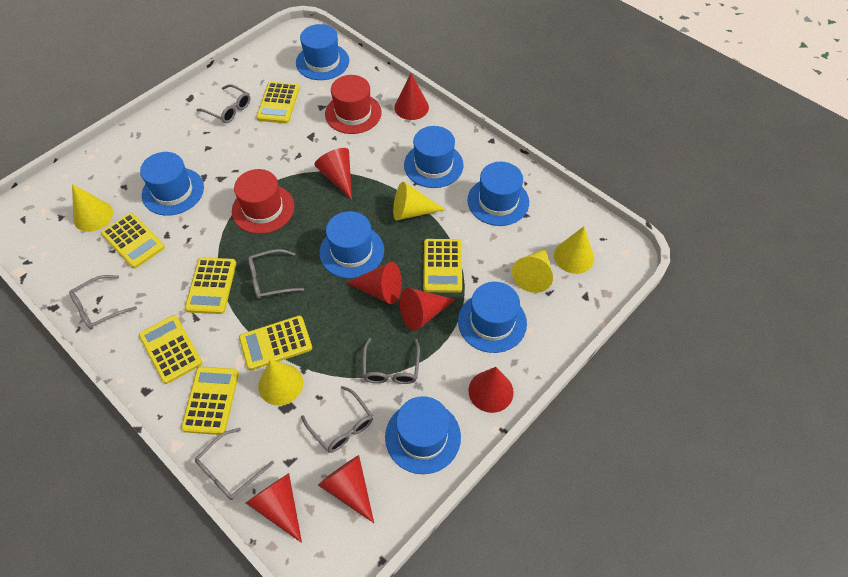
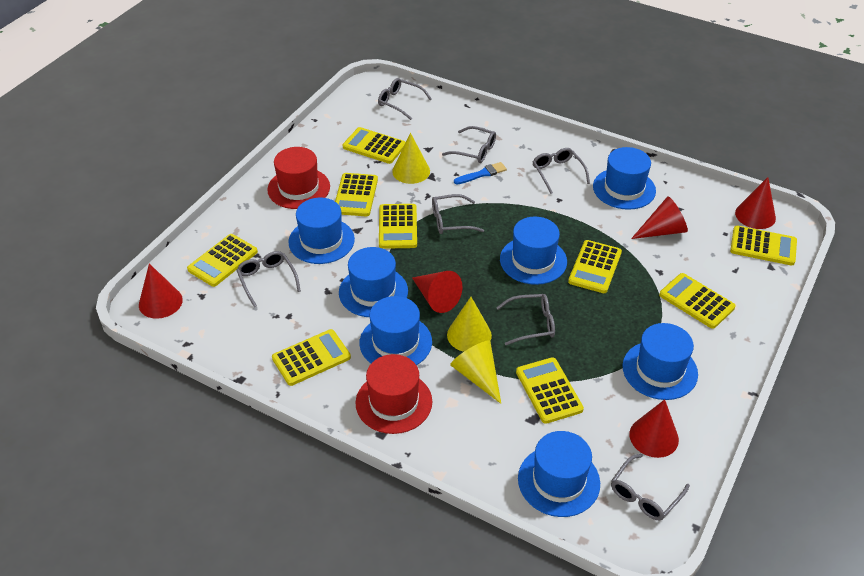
blue brush: 0 -> 1
grey glasses: 6 -> 7
red cone: 7 -> 5
yellow calculator: 7 -> 9
yellow cone: 5 -> 3

